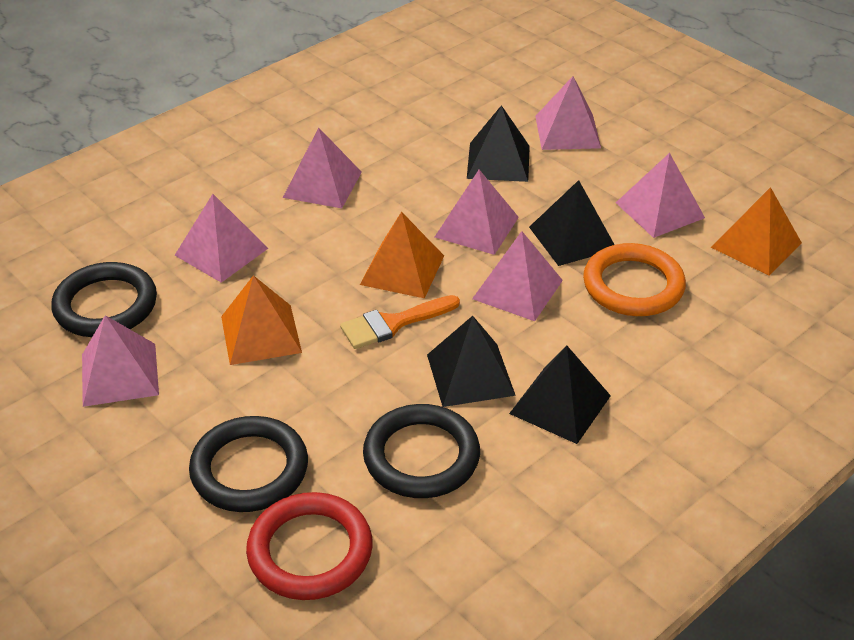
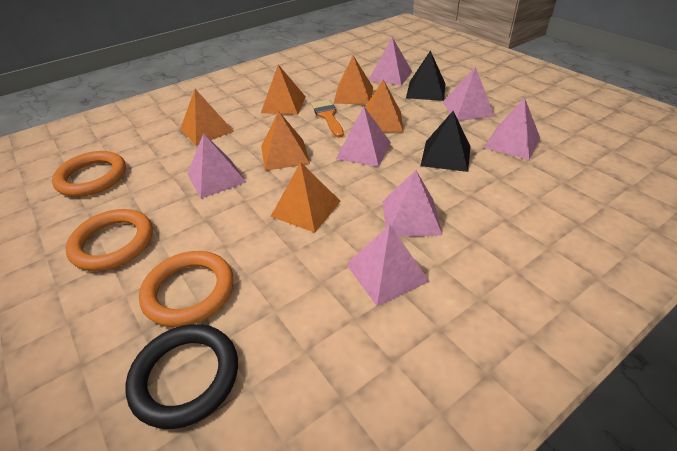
black pyramid: 4 -> 2
black ring: 3 -> 1
orange pyramid: 3 -> 6
orange ring: 1 -> 3
red ring: 1 -> 0

